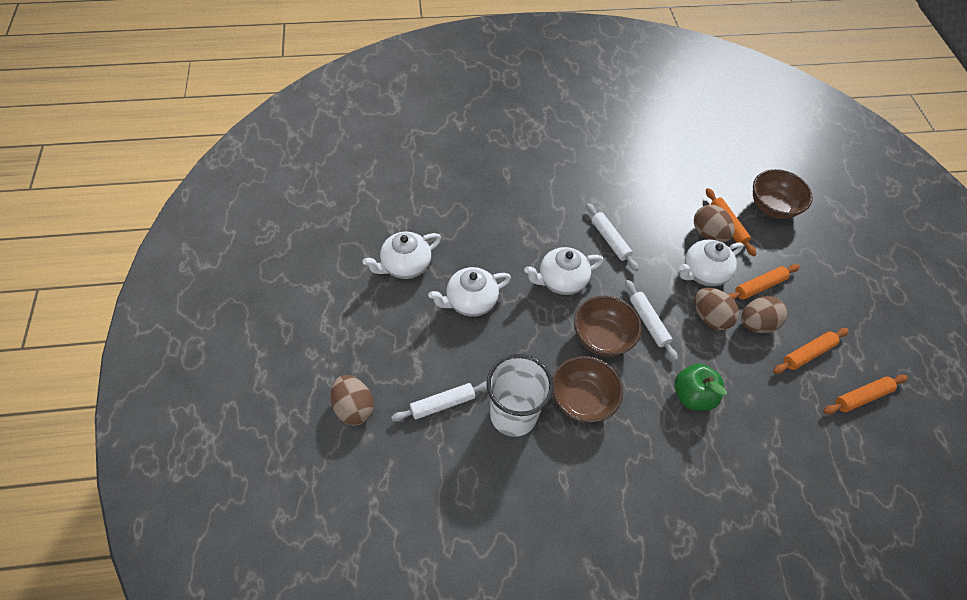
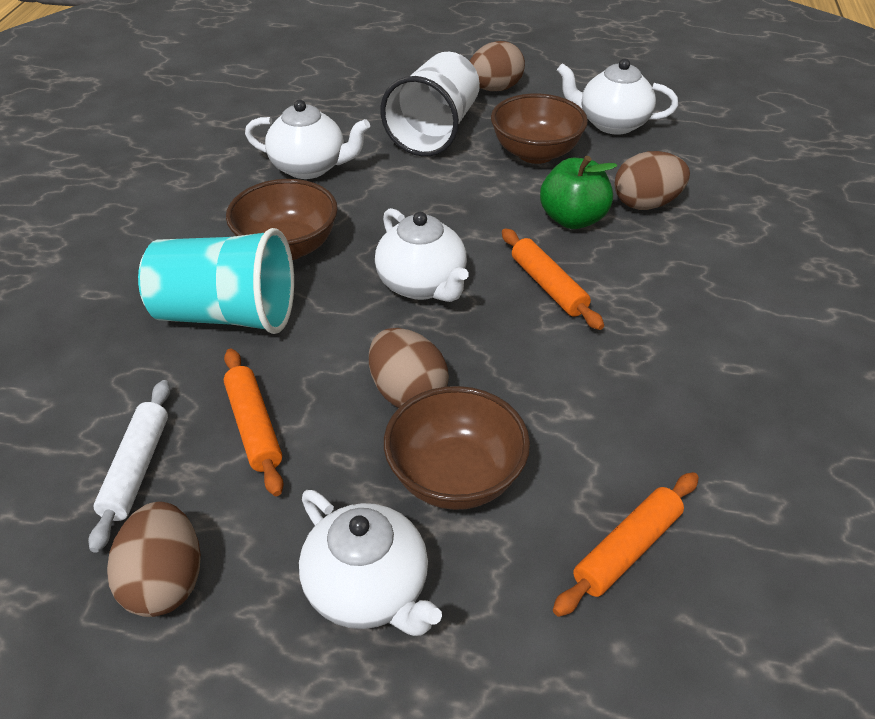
orange rolling pin: 4 -> 3
turquoise cup: 0 -> 1
white rolling pin: 3 -> 1

